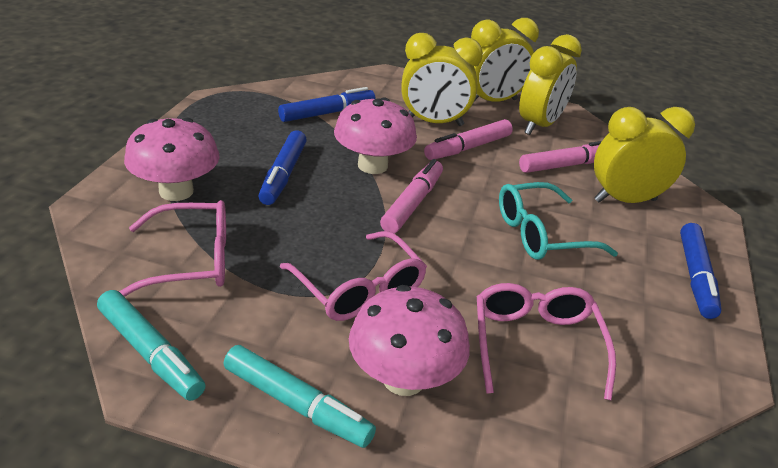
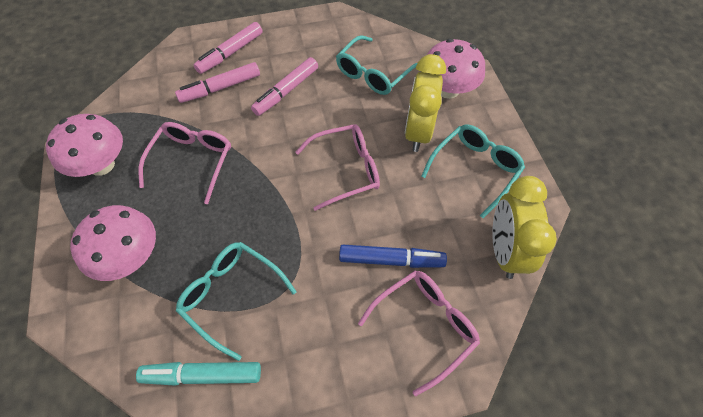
blue marker: 3 -> 1
turquoise glasses: 1 -> 3
turquoise marker: 2 -> 1
yellow clock: 4 -> 2

